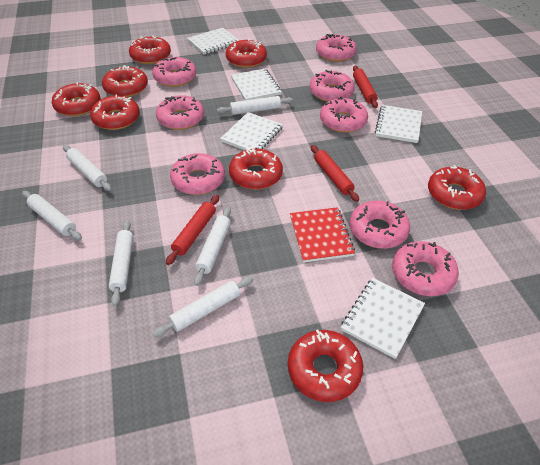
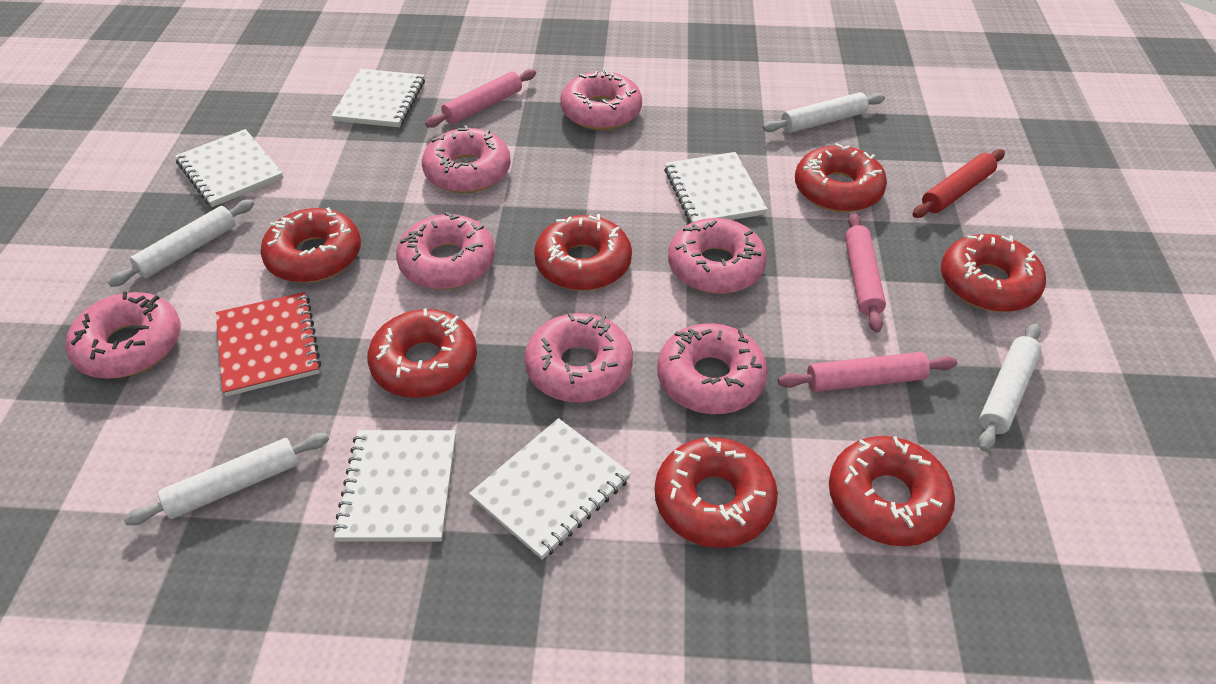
pink donut: 8 -> 7
pink rolling pin: 0 -> 3
red donut: 8 -> 7
red rolling pin: 3 -> 1
white rolling pin: 6 -> 4

